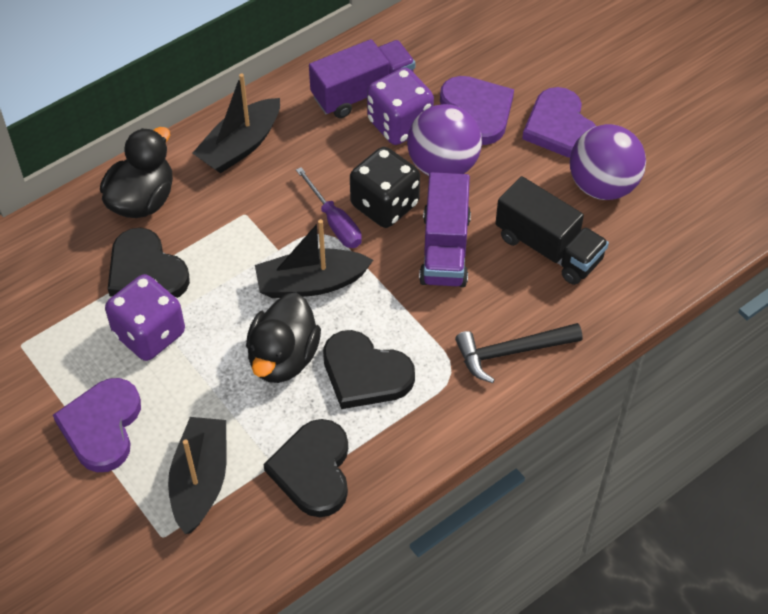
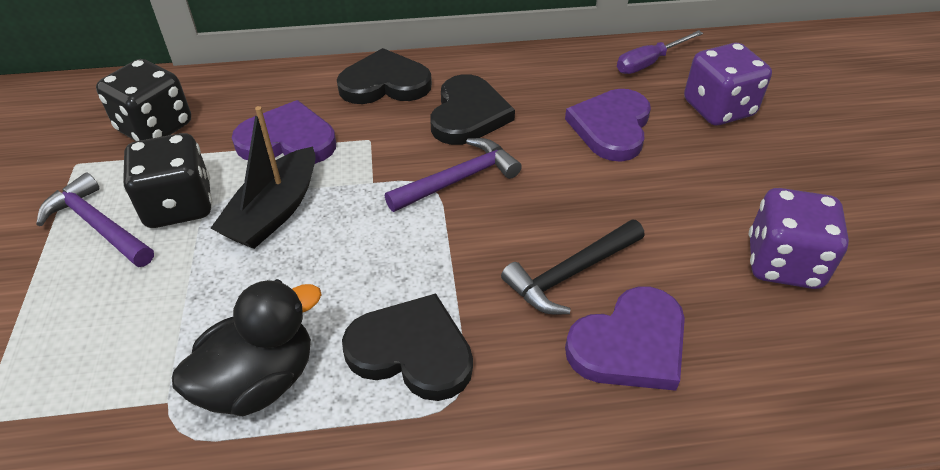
black boat: 3 -> 1
black dice: 1 -> 2
black duck: 2 -> 1
black truck: 1 -> 0
purple ball: 2 -> 0
purple hammer: 0 -> 2
purple truck: 2 -> 0

